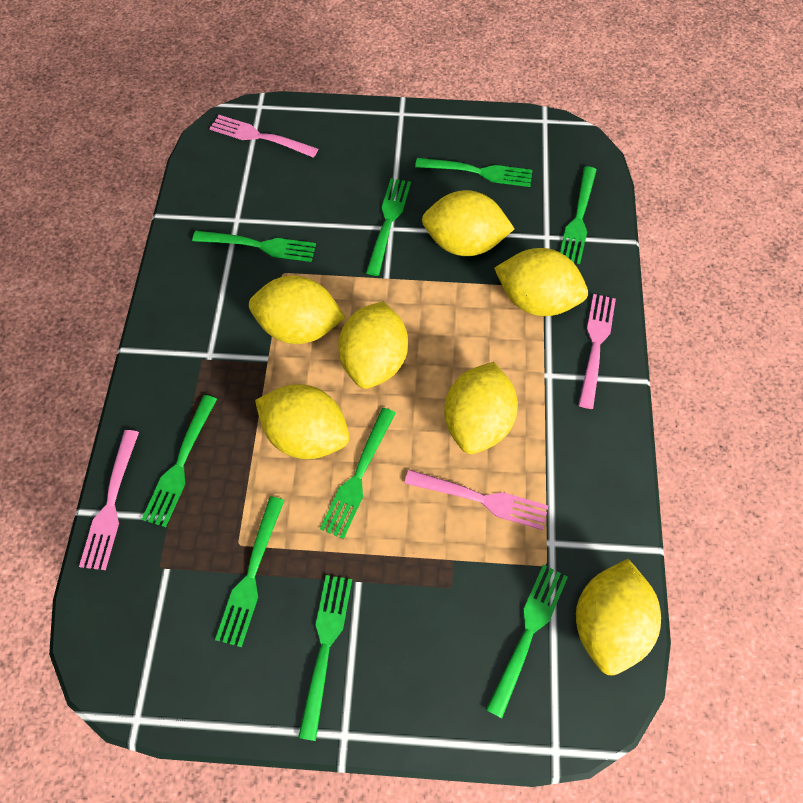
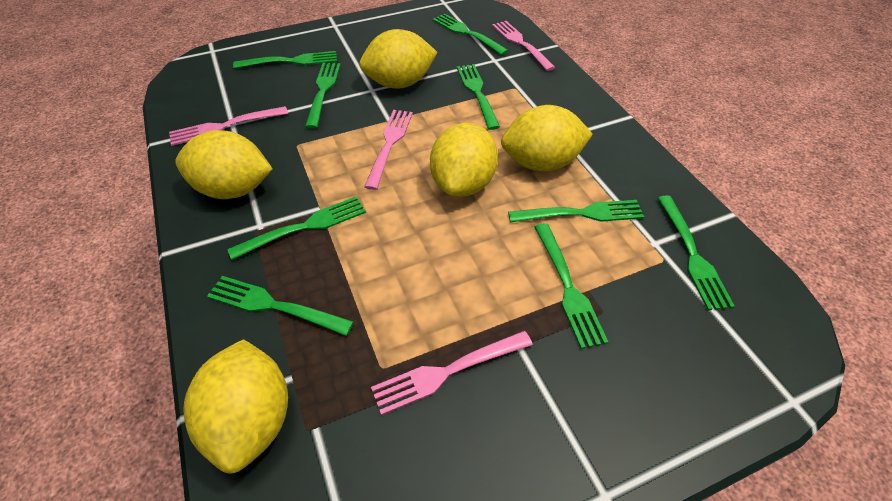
yellow lemon: 7 -> 5

